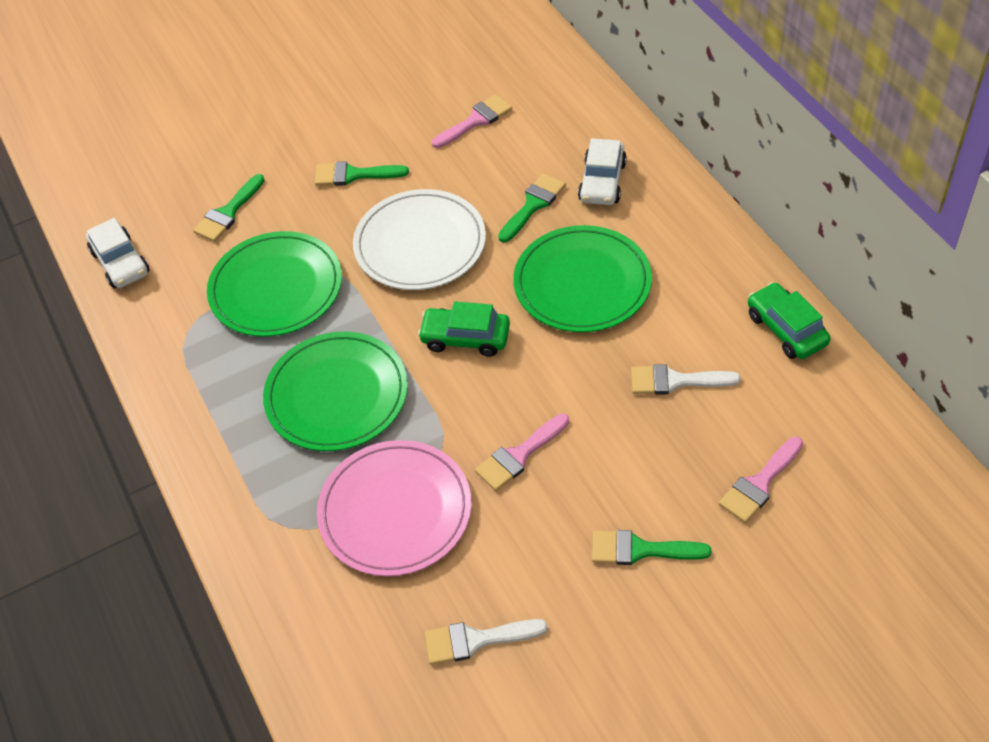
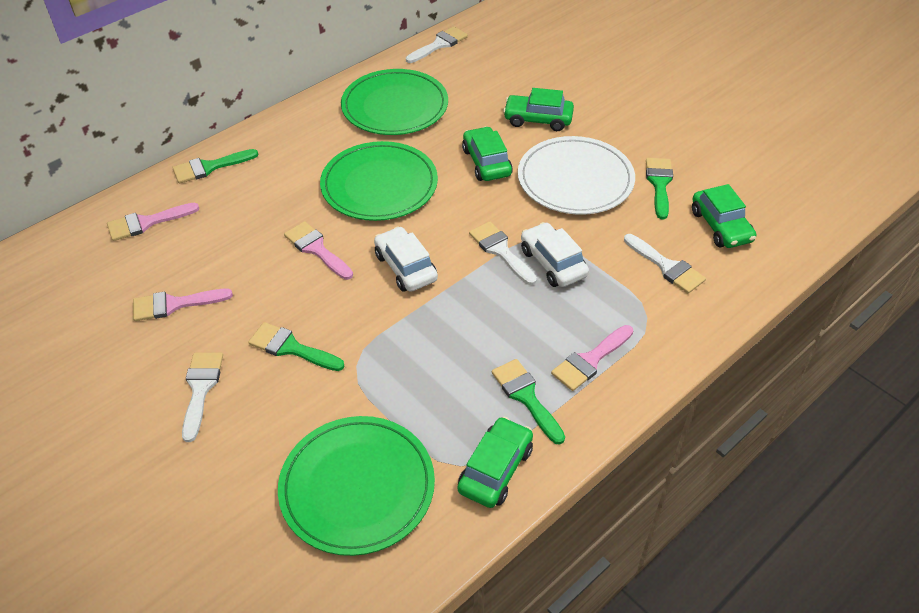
green car: 2 -> 4
pink brush: 3 -> 4
pink plate: 1 -> 0
white brush: 2 -> 4

